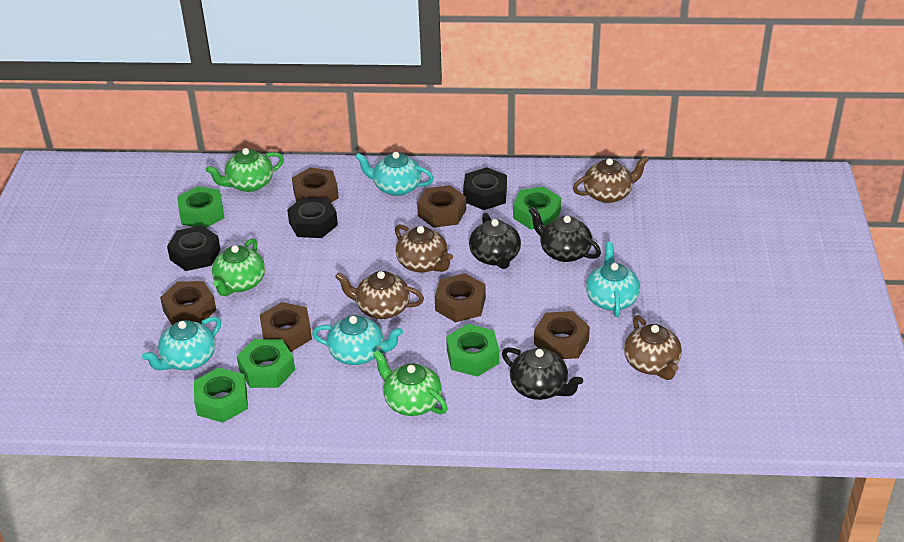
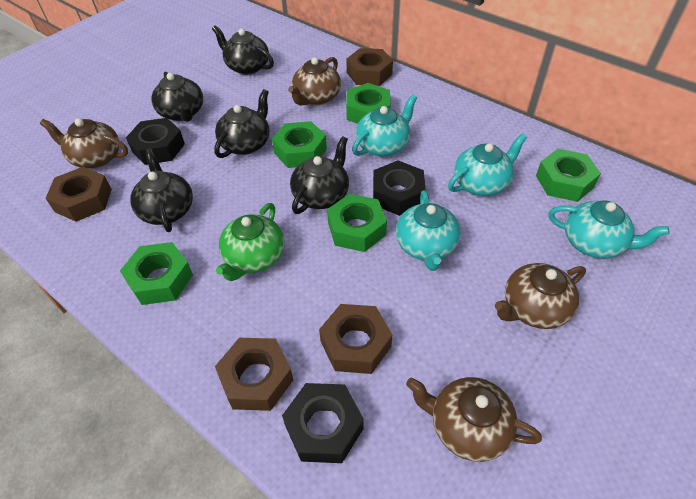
black teapot: 3 -> 5
brown nut: 6 -> 4
green teapot: 3 -> 1

